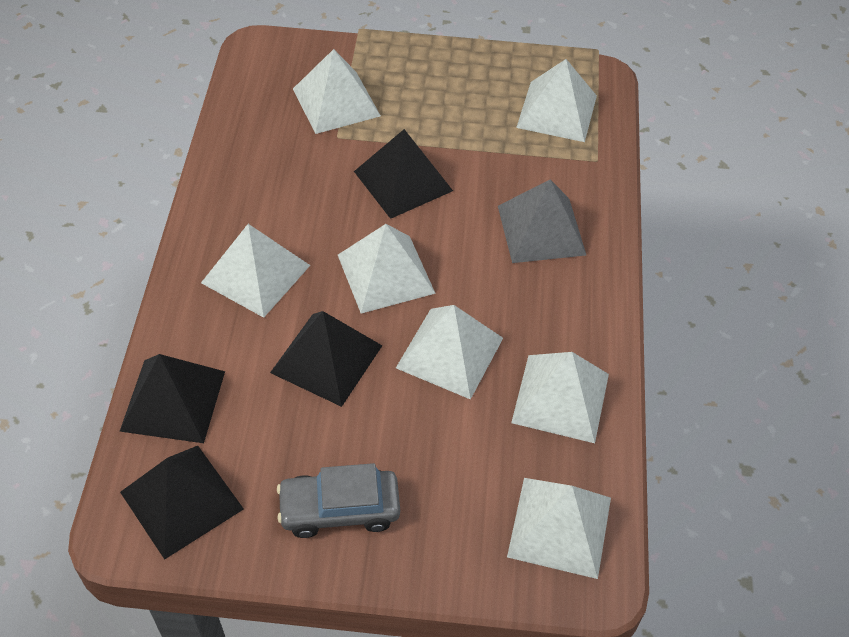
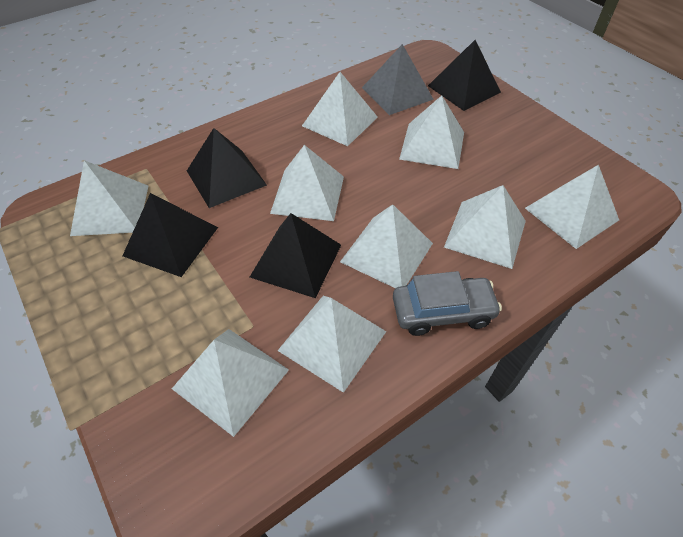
white pyramid: 7 -> 9

